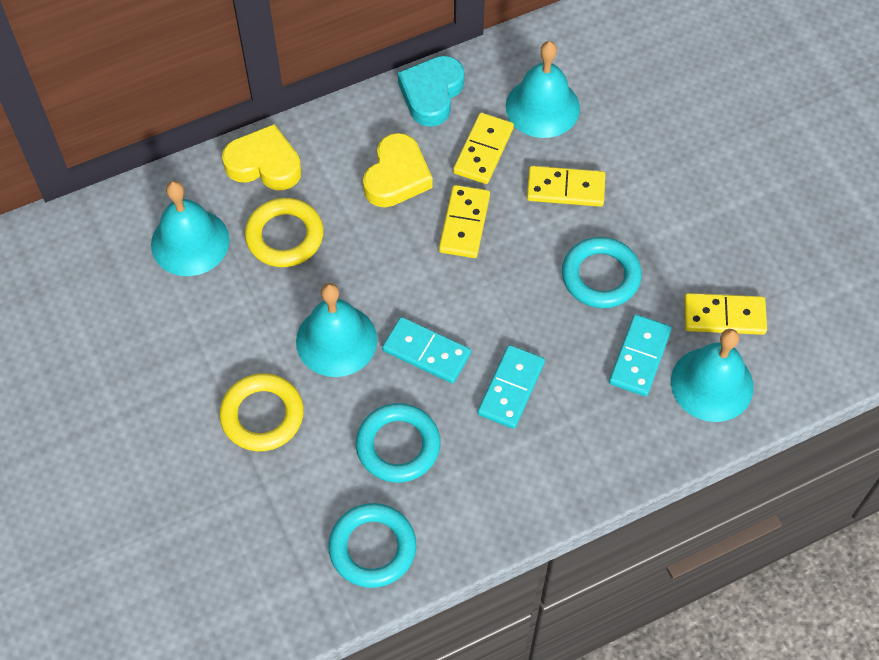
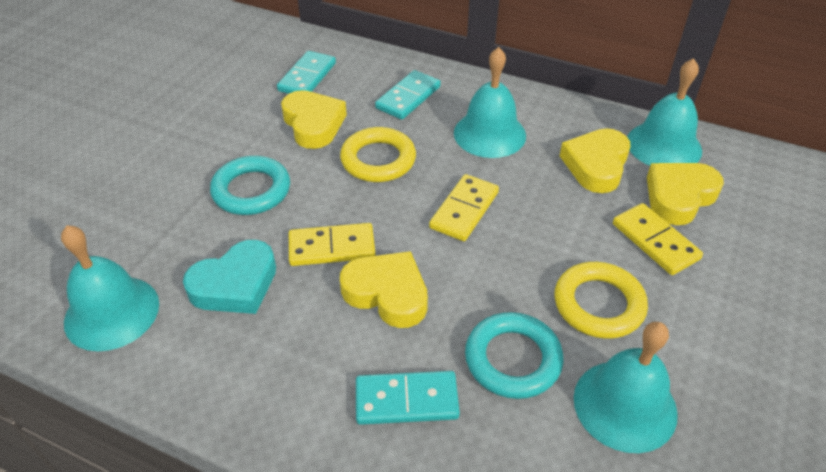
turquoise ring: 3 -> 2
yellow domino: 4 -> 3
yellow heart: 2 -> 4

